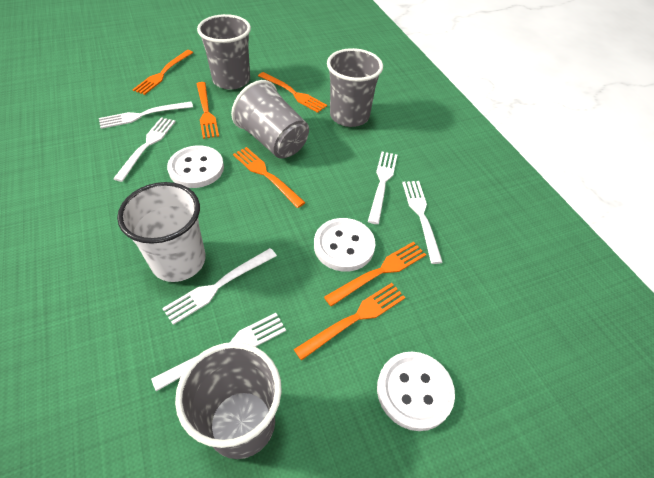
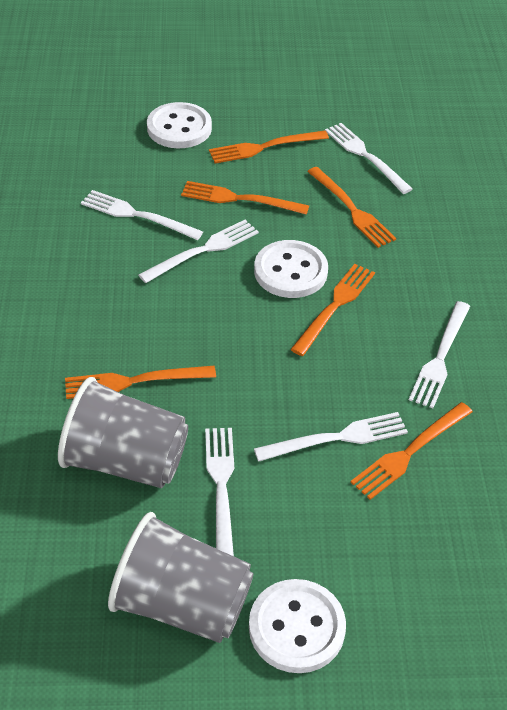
grey cup: 4 -> 2
white cup: 1 -> 0

